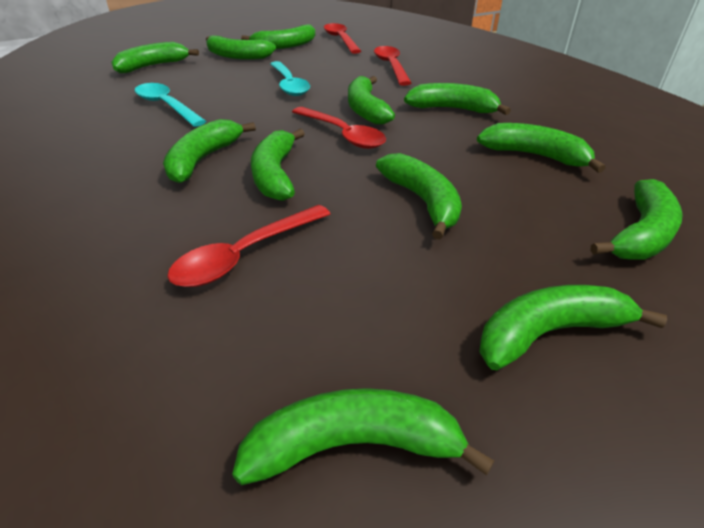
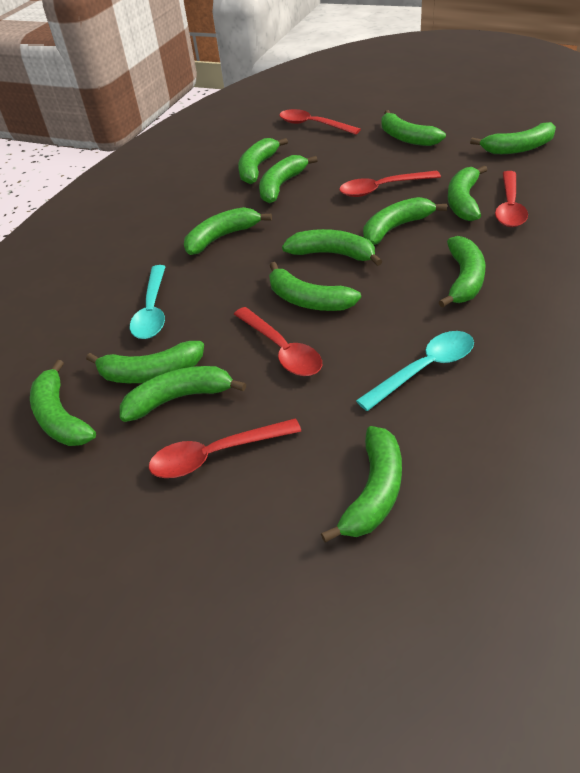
green banana: 12 -> 14
red spoon: 4 -> 5

